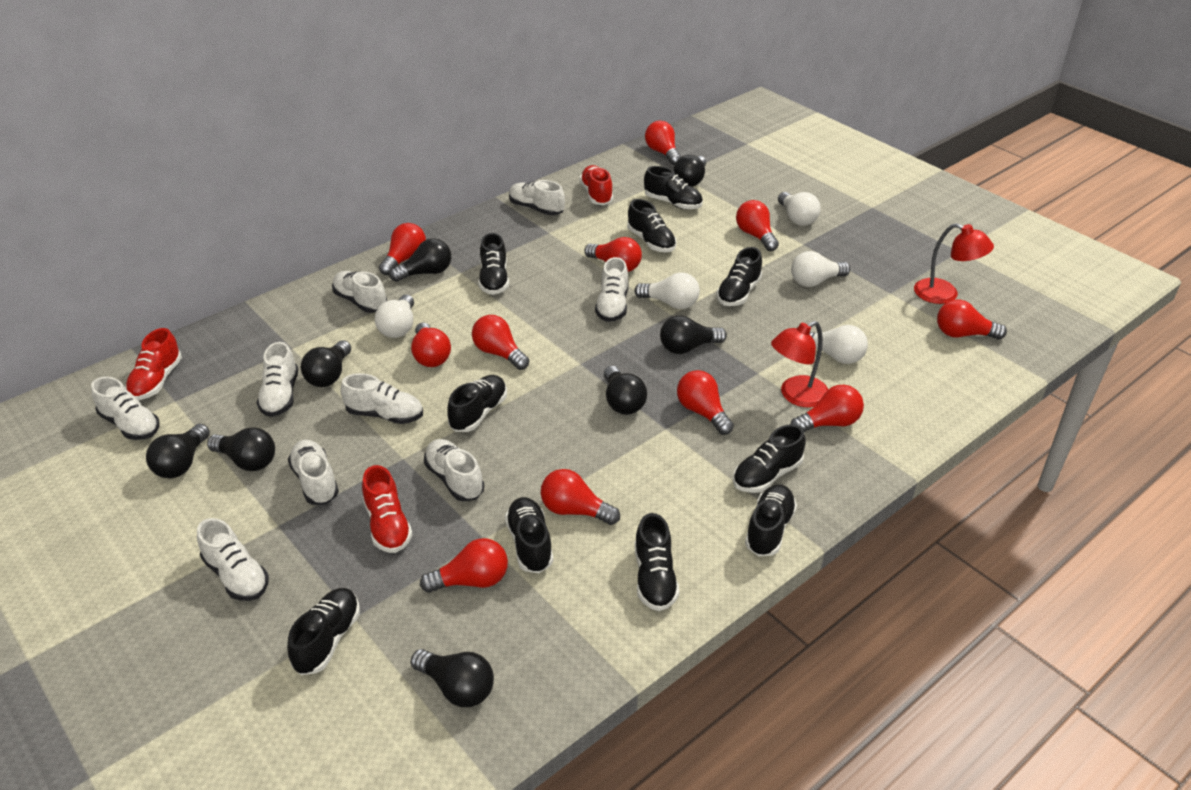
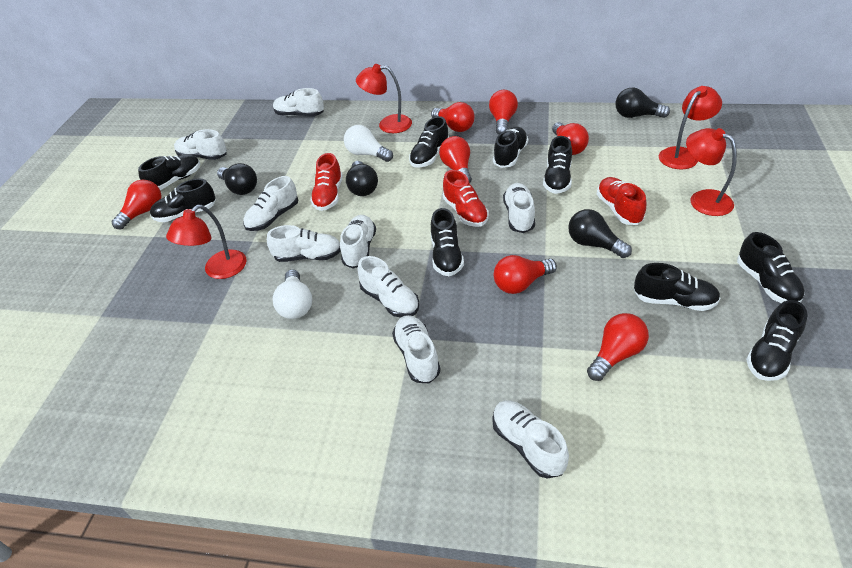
black light bulb: 8 -> 4
black shoe: 10 -> 9
red lamp: 2 -> 4
red light bulb: 11 -> 7
white light bulb: 5 -> 2

